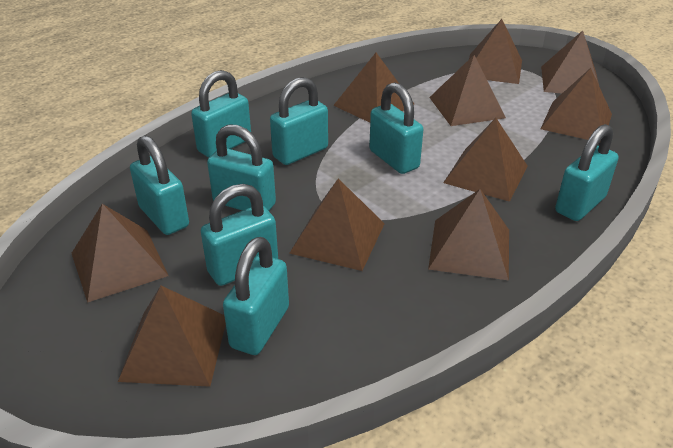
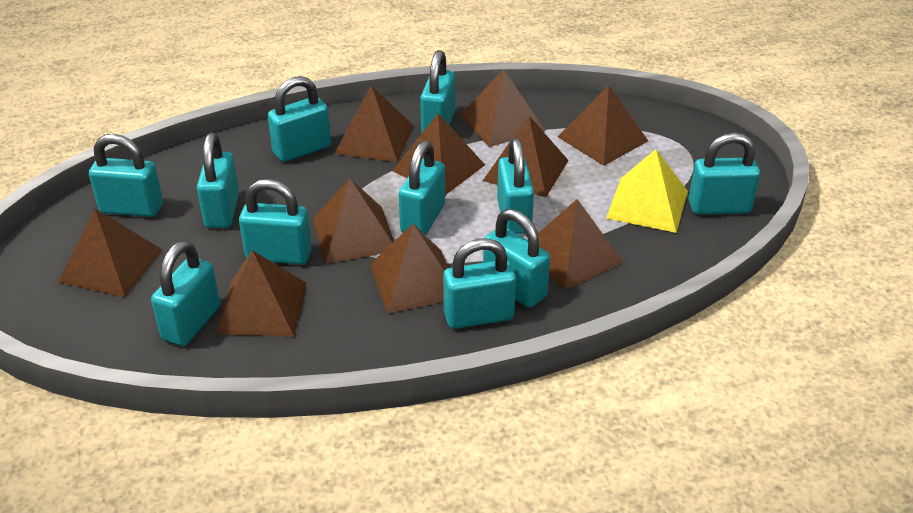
turquoise padlock: 8 -> 11
yellow pyramid: 0 -> 1

